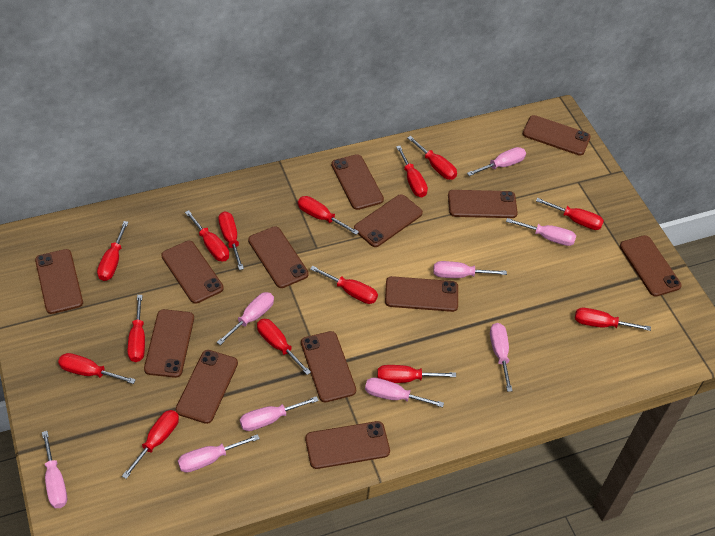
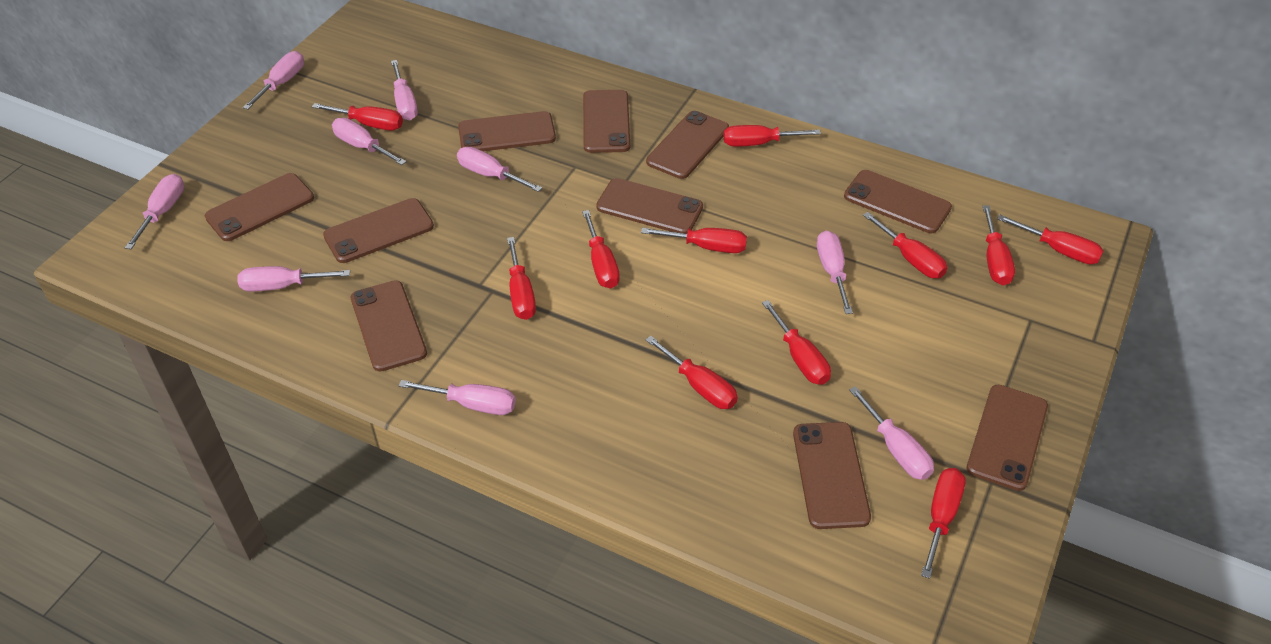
brown phone: 13 -> 10
red screwdriver: 14 -> 11

